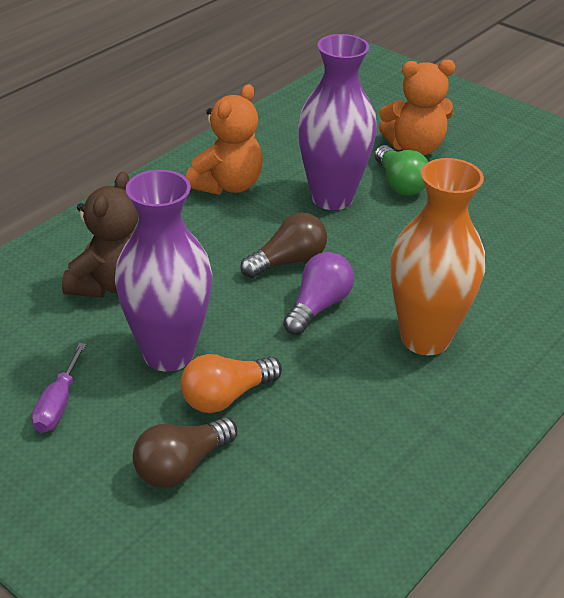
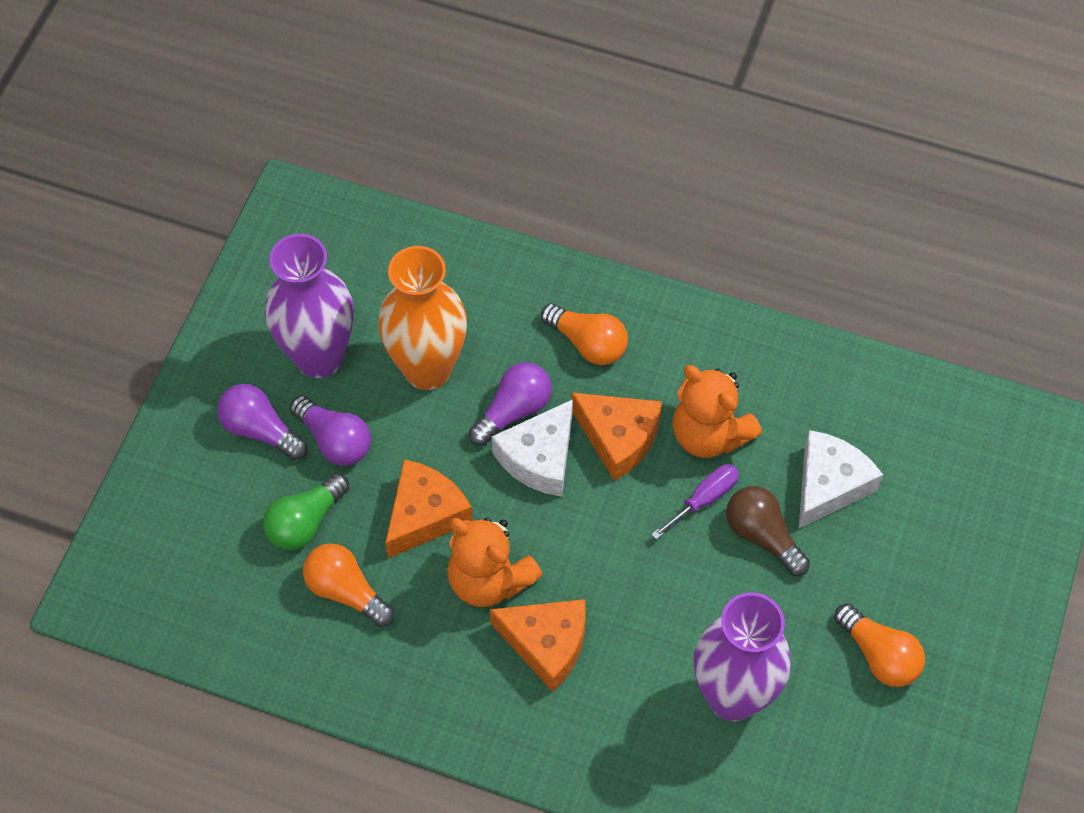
brown light bulb: 2 -> 1
brown teddy bear: 1 -> 0
orange cheese: 0 -> 3
orange light bulb: 1 -> 3
purple light bulb: 1 -> 3
white cheese: 0 -> 2

